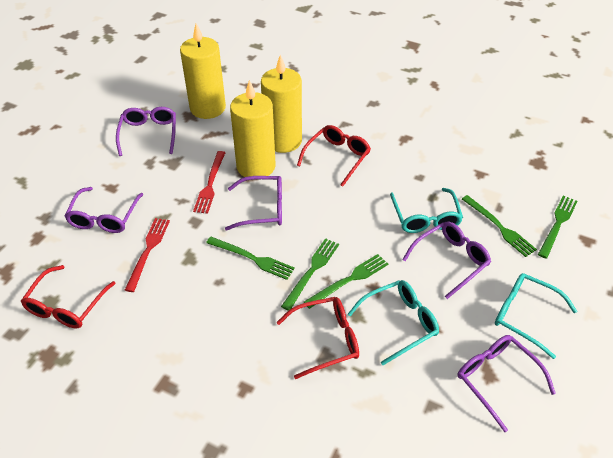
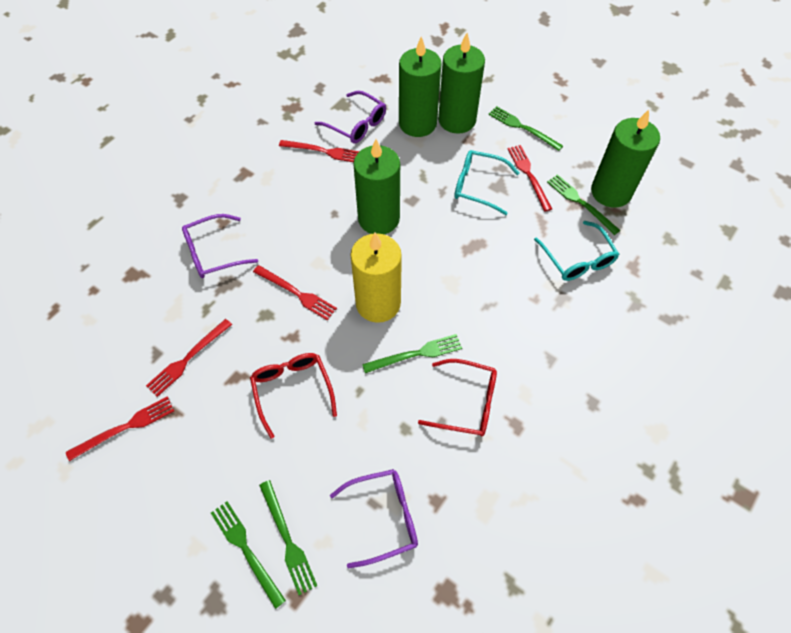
green candle: 0 -> 4
purple glasses: 5 -> 3
red fork: 2 -> 5
red glasses: 3 -> 2
turquoise glasses: 3 -> 2
yellow candle: 3 -> 1

